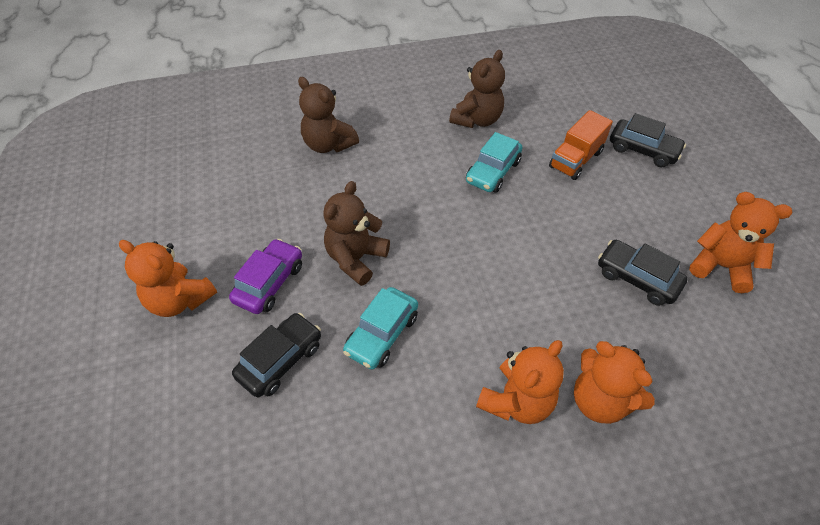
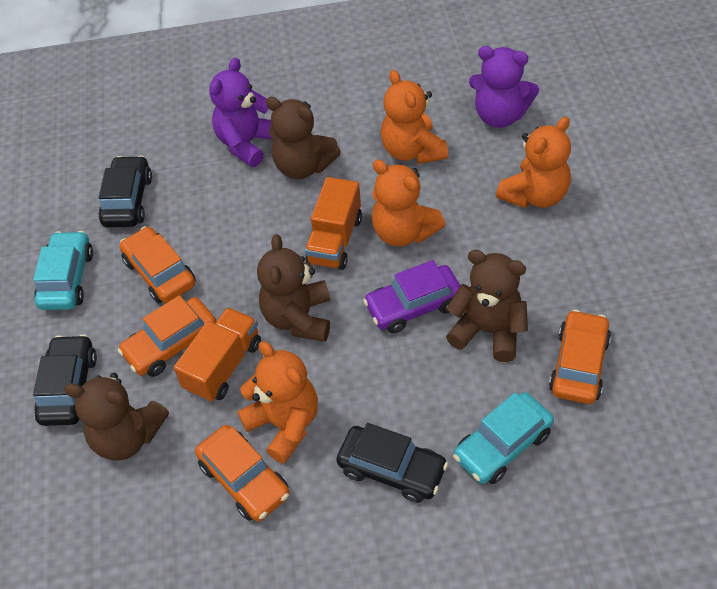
brown teddy bear: 3 -> 4
orange car: 0 -> 4
orange truck: 1 -> 2
purple teddy bear: 0 -> 2

